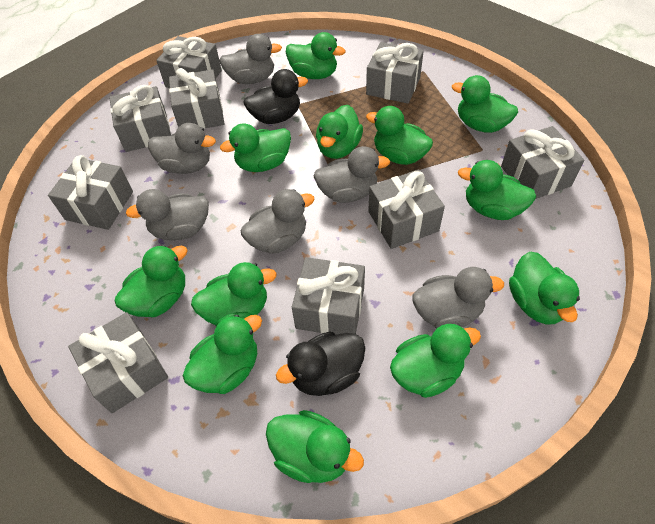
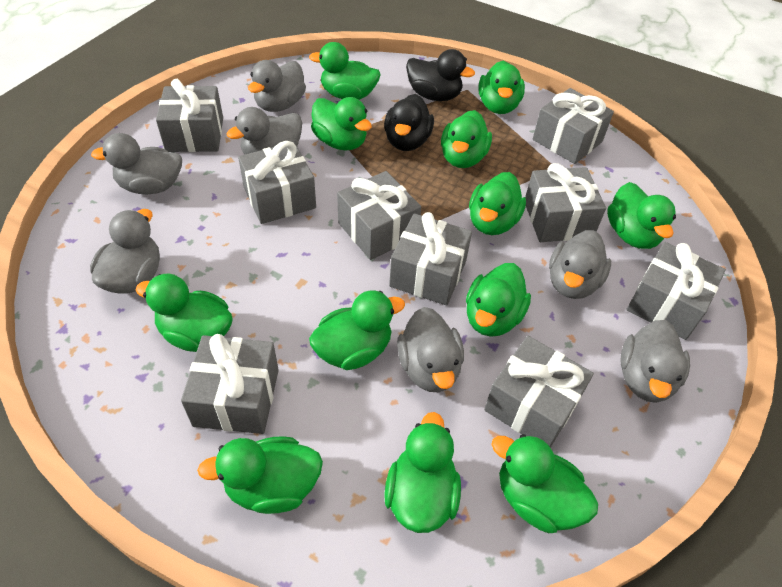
grey duck: 6 -> 7

